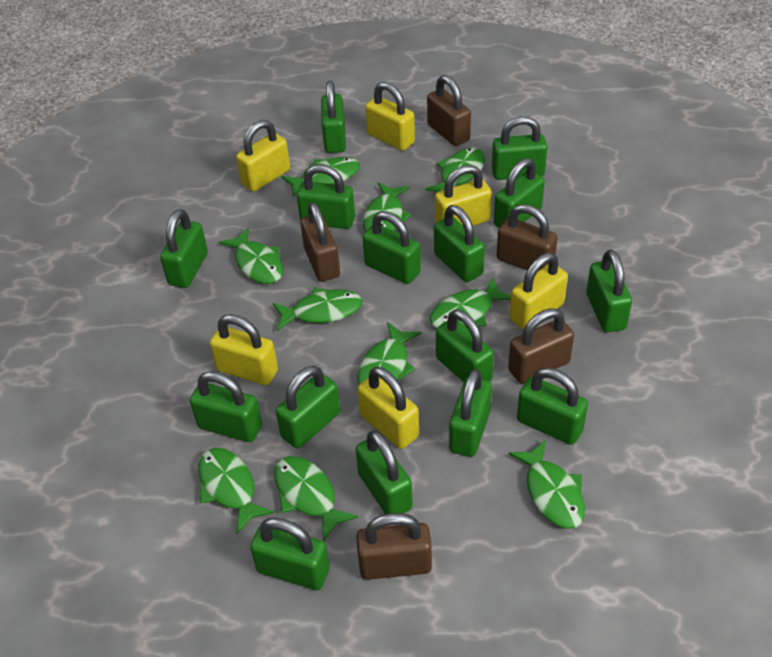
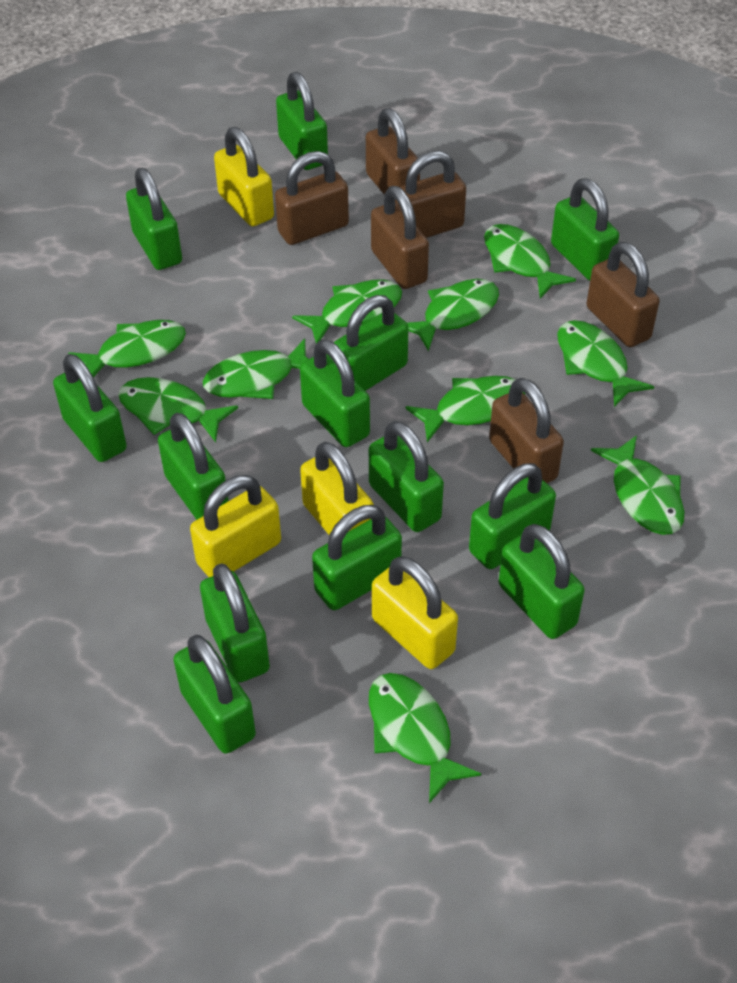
brown padlock: 5 -> 6
green padlock: 15 -> 13
yellow padlock: 6 -> 4

